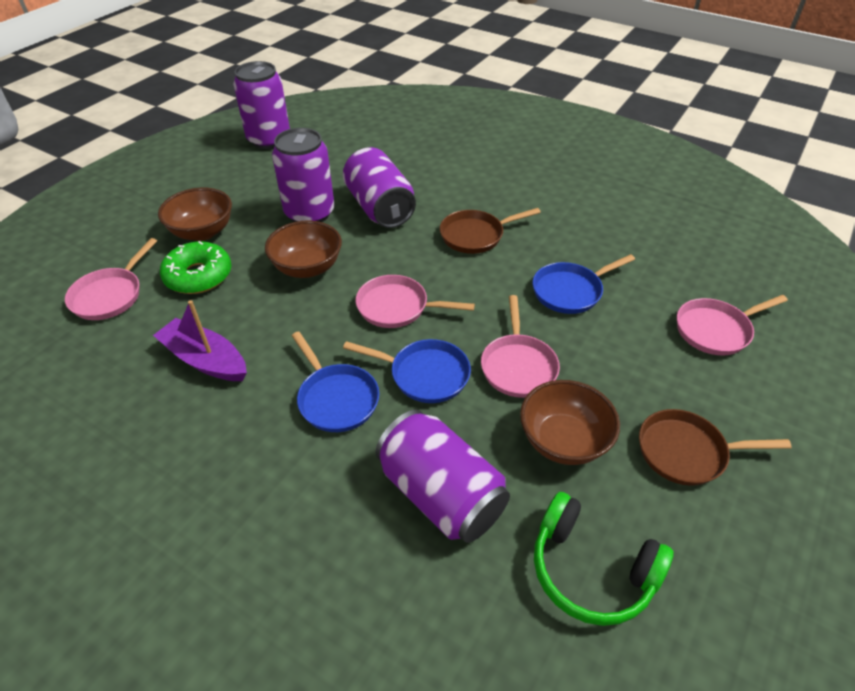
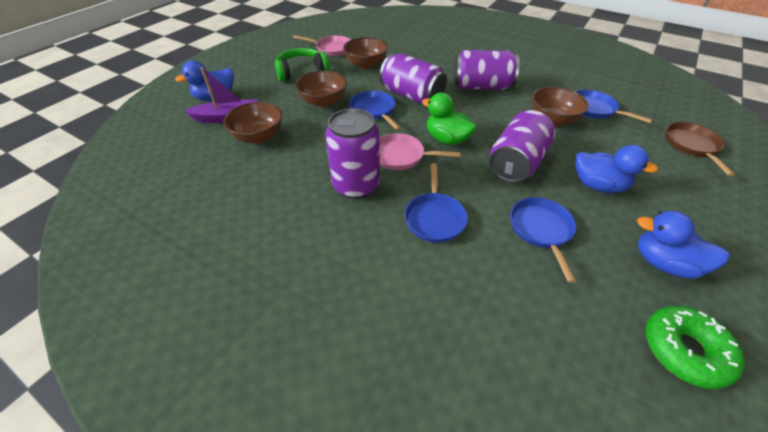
blue duck: 0 -> 3
blue pan: 3 -> 4
brown bowl: 3 -> 4
brown pan: 2 -> 1
green duck: 0 -> 1
pink pan: 4 -> 2

